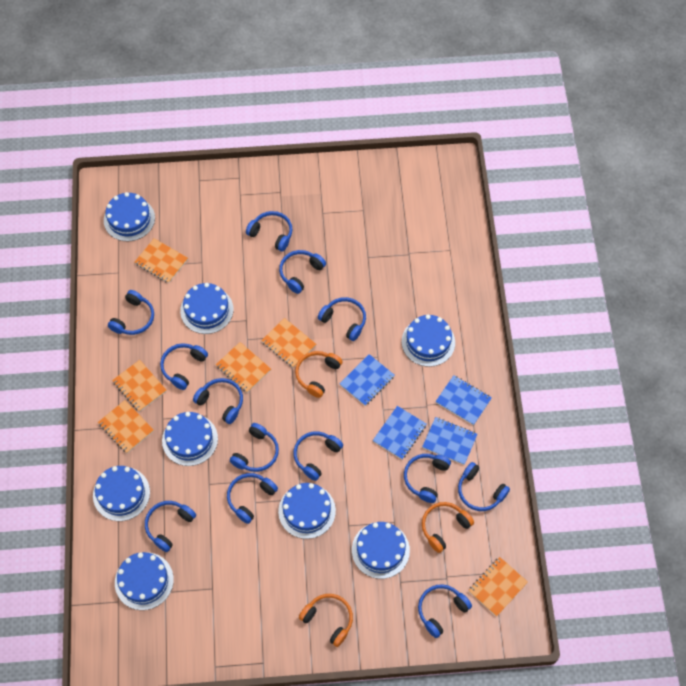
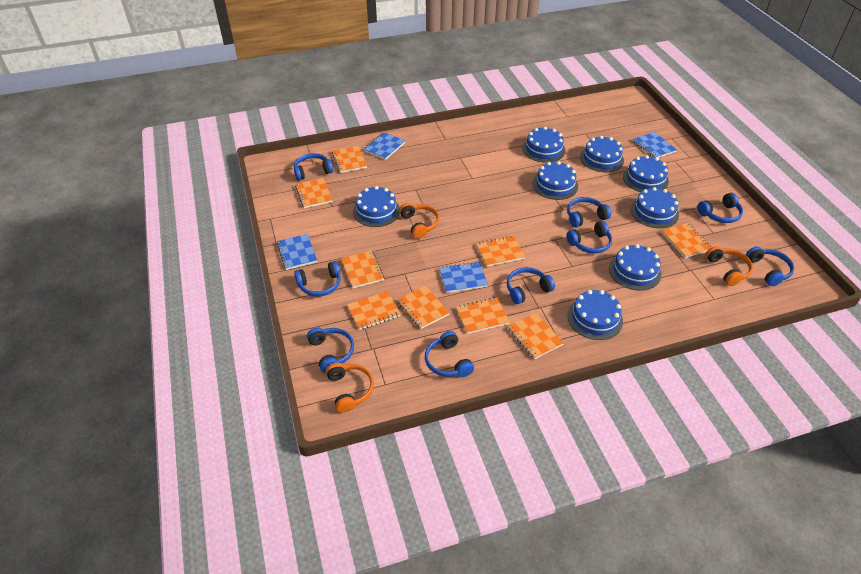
blue headphones: 13 -> 9
orange notebook: 6 -> 9

